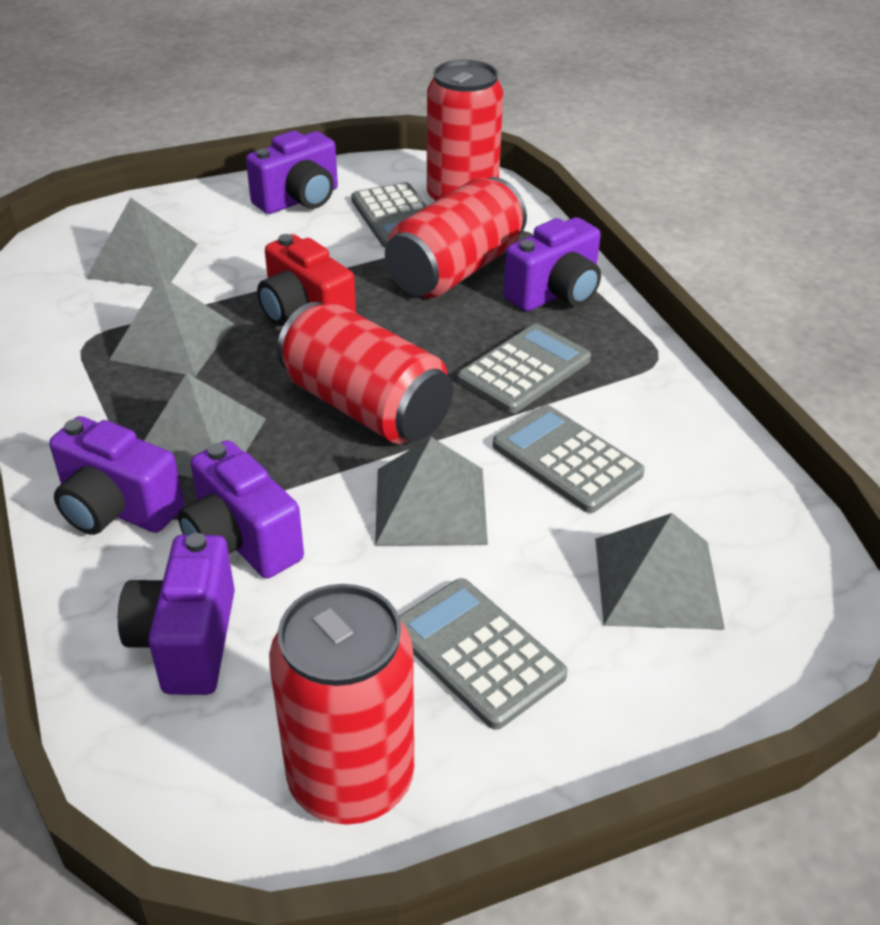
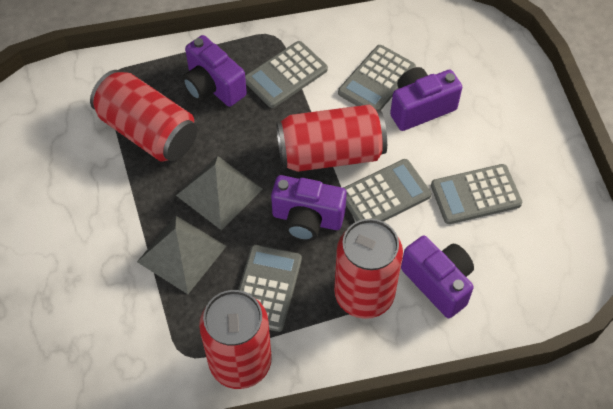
grey calculator: 4 -> 5
grey pyramid: 5 -> 2
purple camera: 5 -> 4
red camera: 1 -> 0

